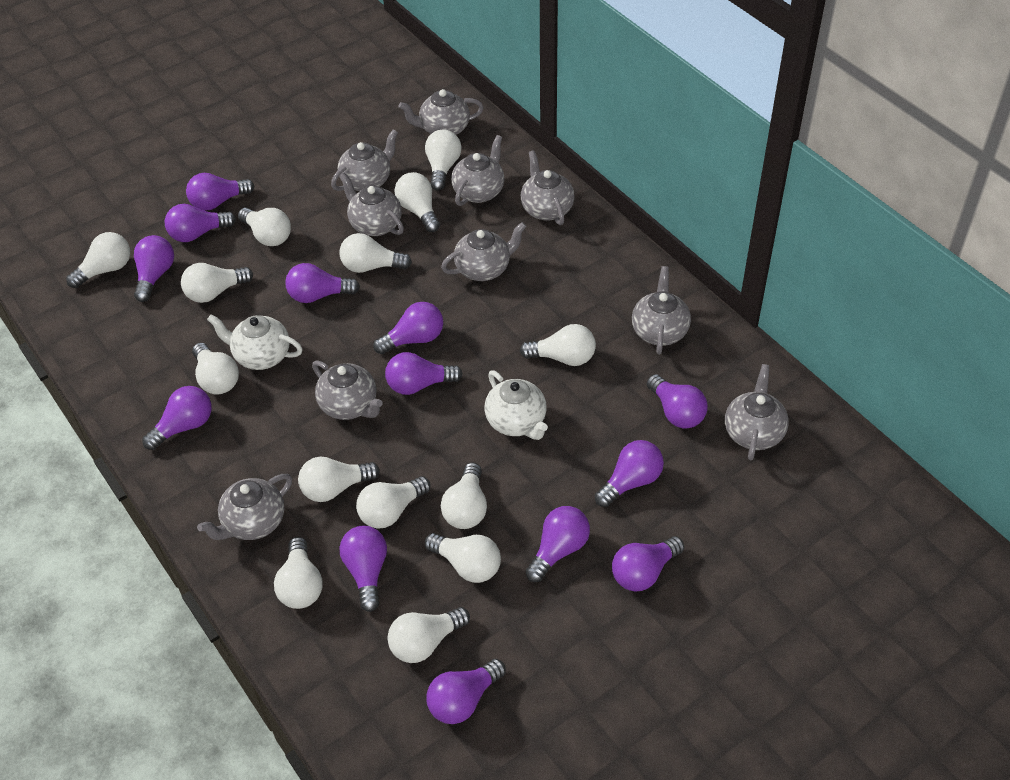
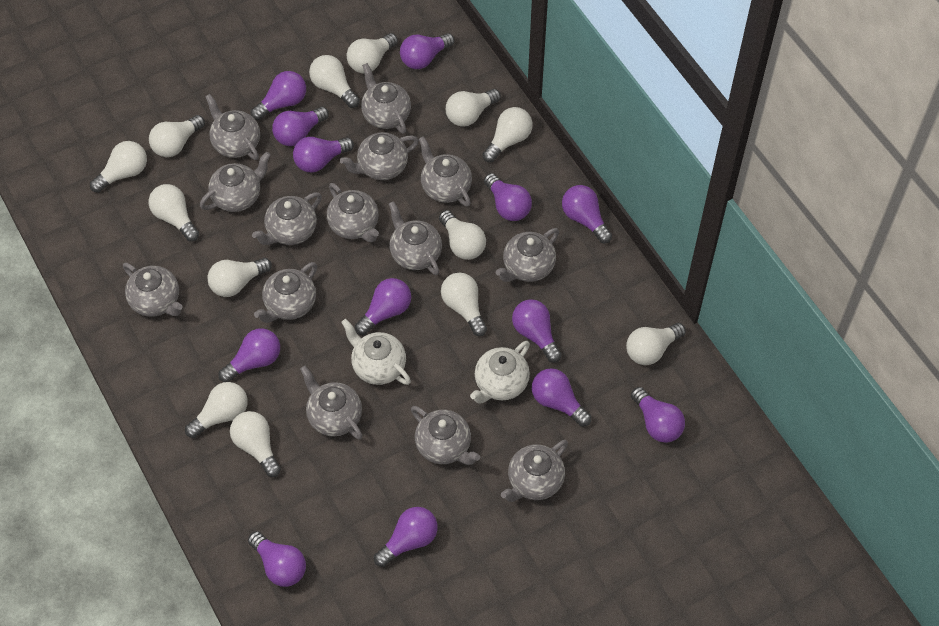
grey teapot: 10 -> 14
white light bulb: 14 -> 13

